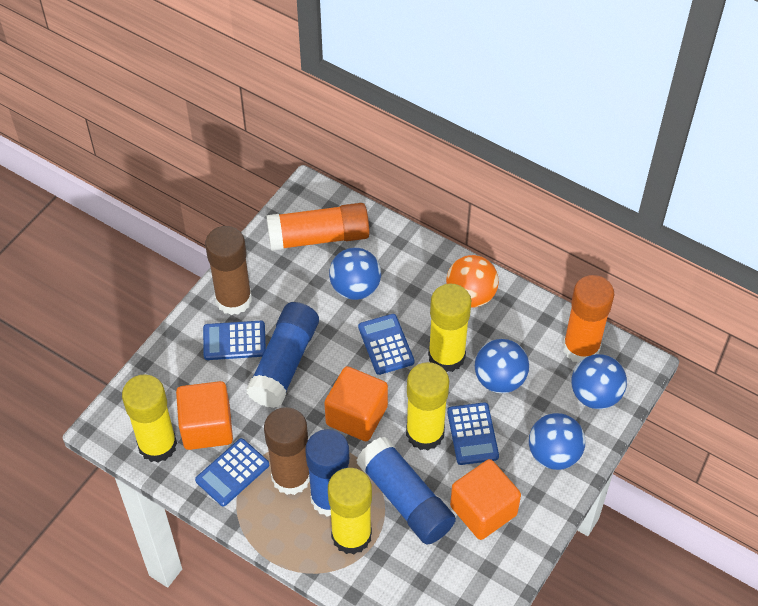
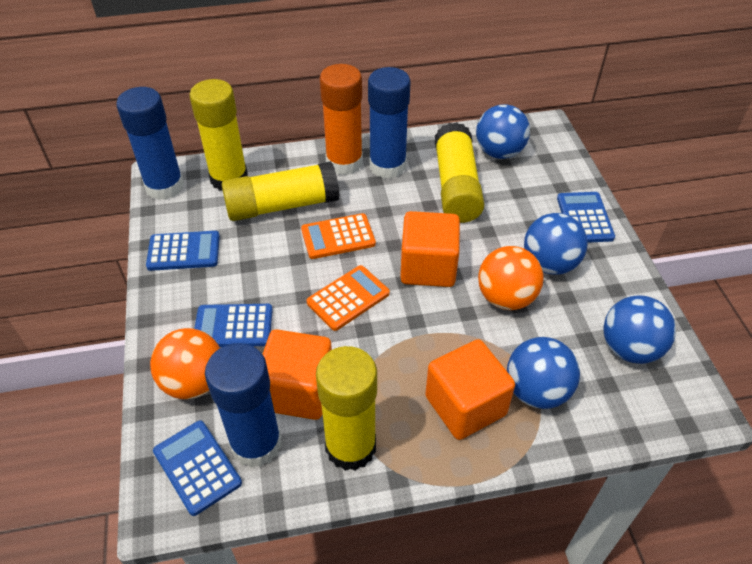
brown glue stick: 2 -> 0
orange ball: 1 -> 2
orange calculator: 0 -> 2
orange glue stick: 2 -> 1

